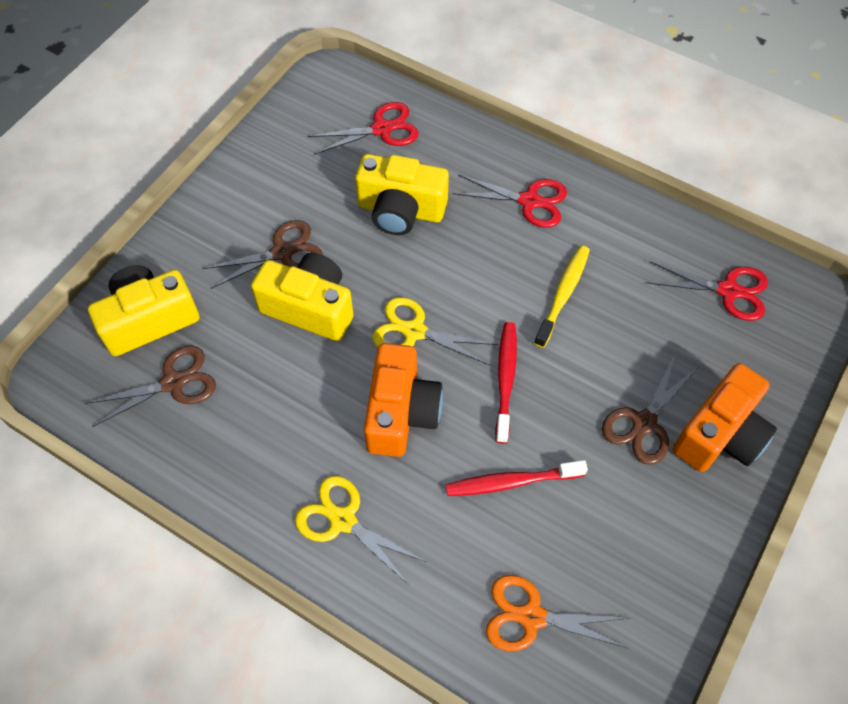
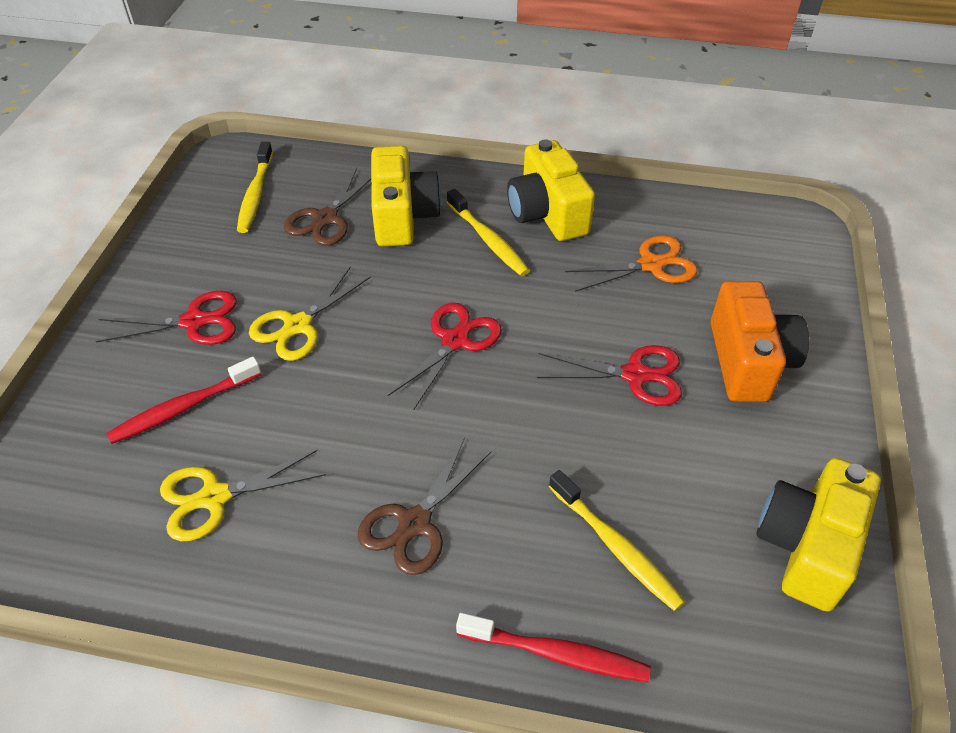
brown scissors: 3 -> 2
orange camera: 2 -> 1
yellow toothbrush: 1 -> 3

